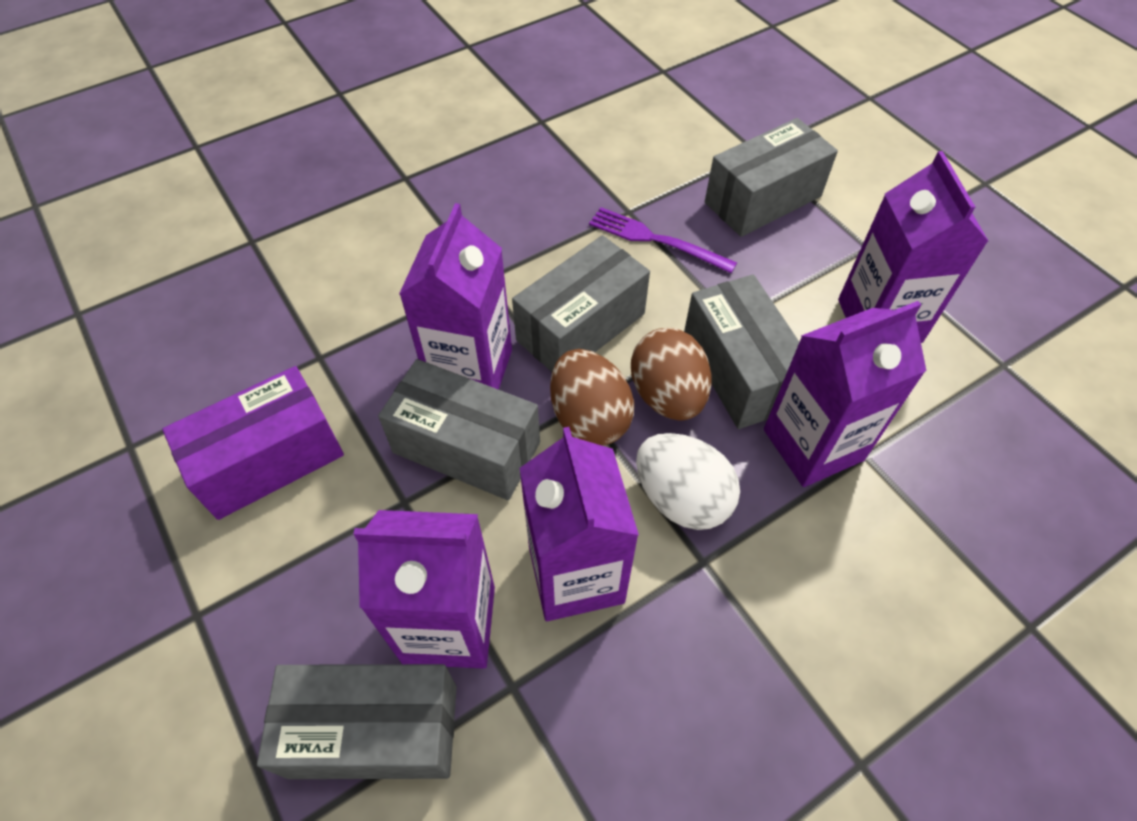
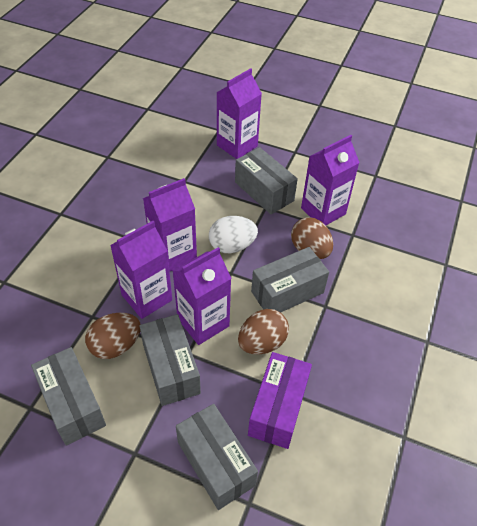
brown egg: 2 -> 3
purple fork: 1 -> 0

